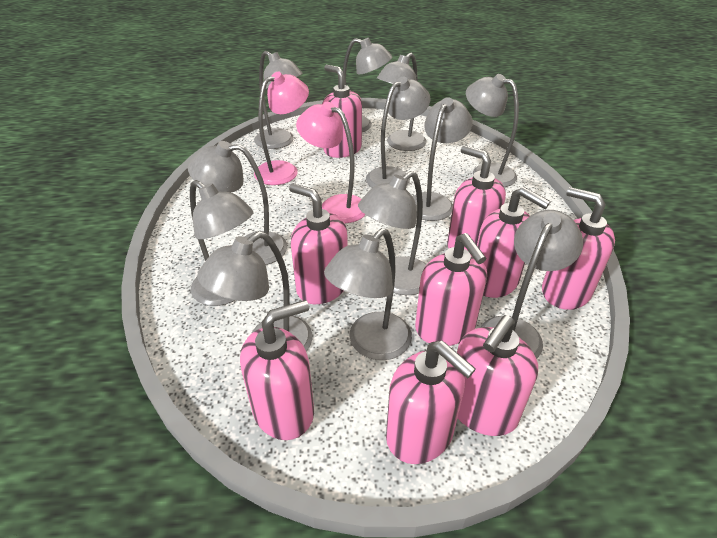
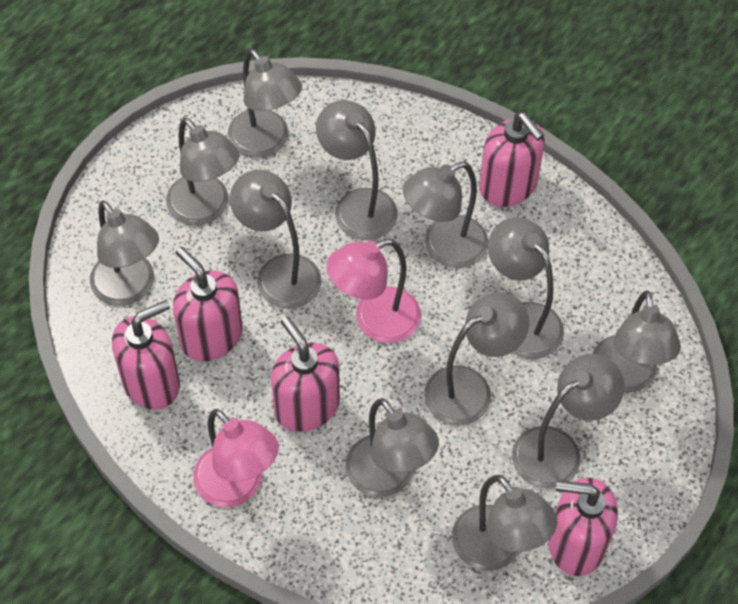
pink soap dispenser: 9 -> 5

